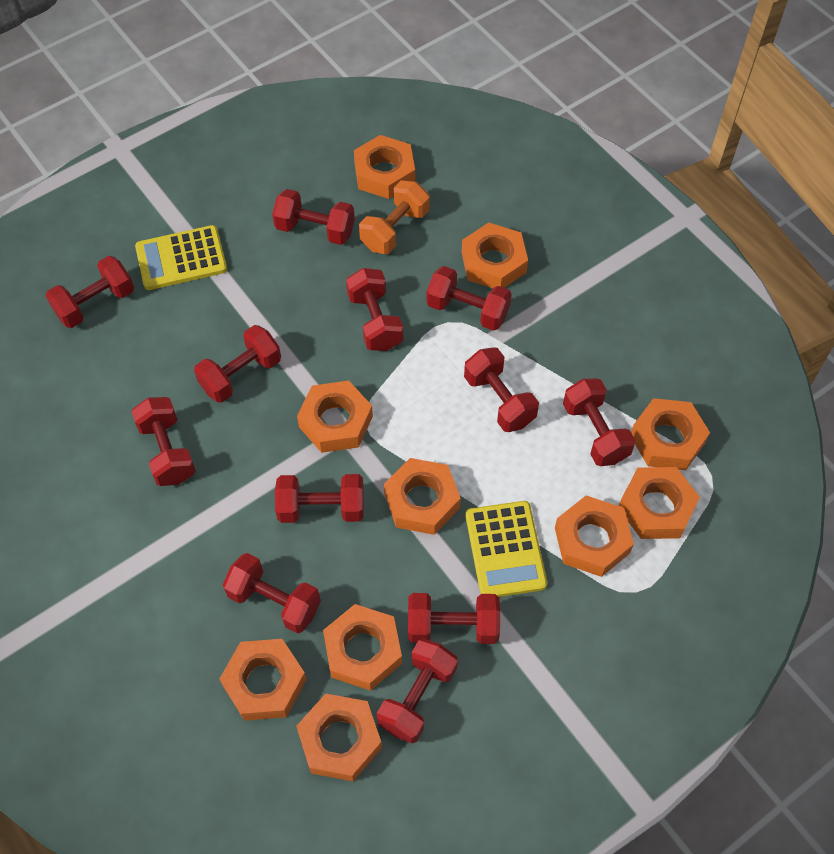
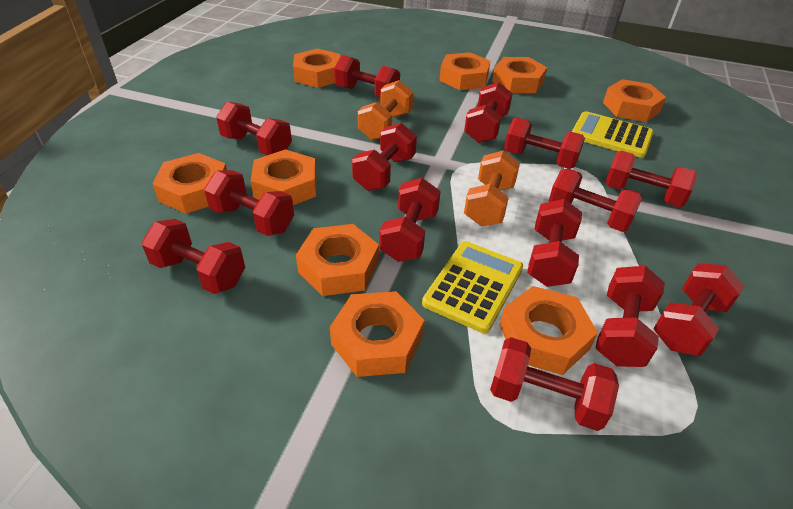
orange dumbbell: 1 -> 2
orange nut: 10 -> 9
red dumbbell: 12 -> 14

